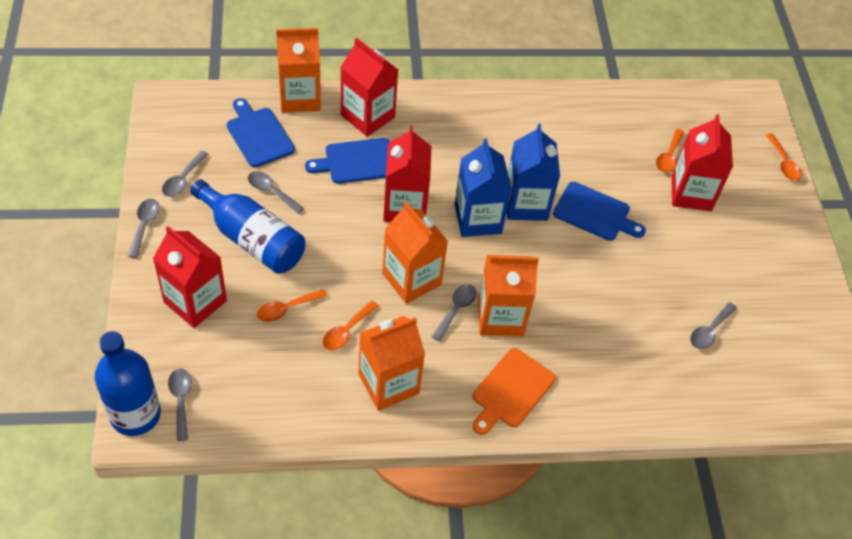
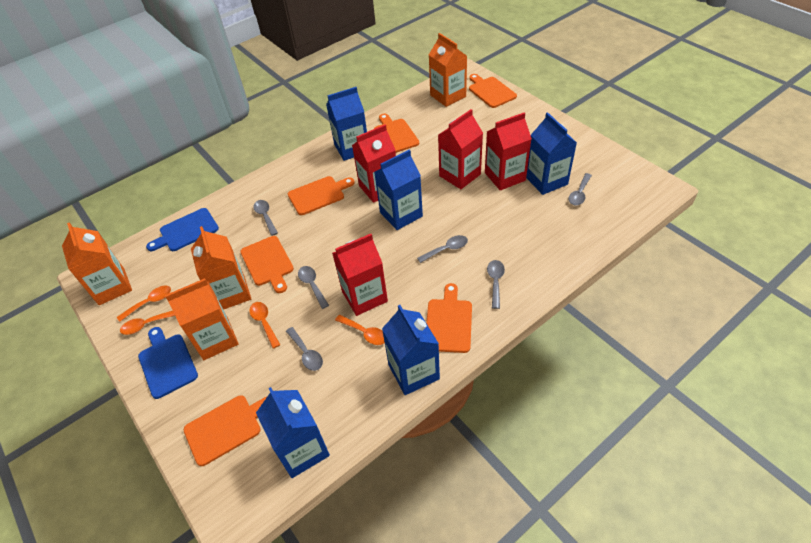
blue bottle: 2 -> 0
blue carton: 2 -> 5
blue cutting board: 3 -> 2
orange cutting board: 1 -> 6

